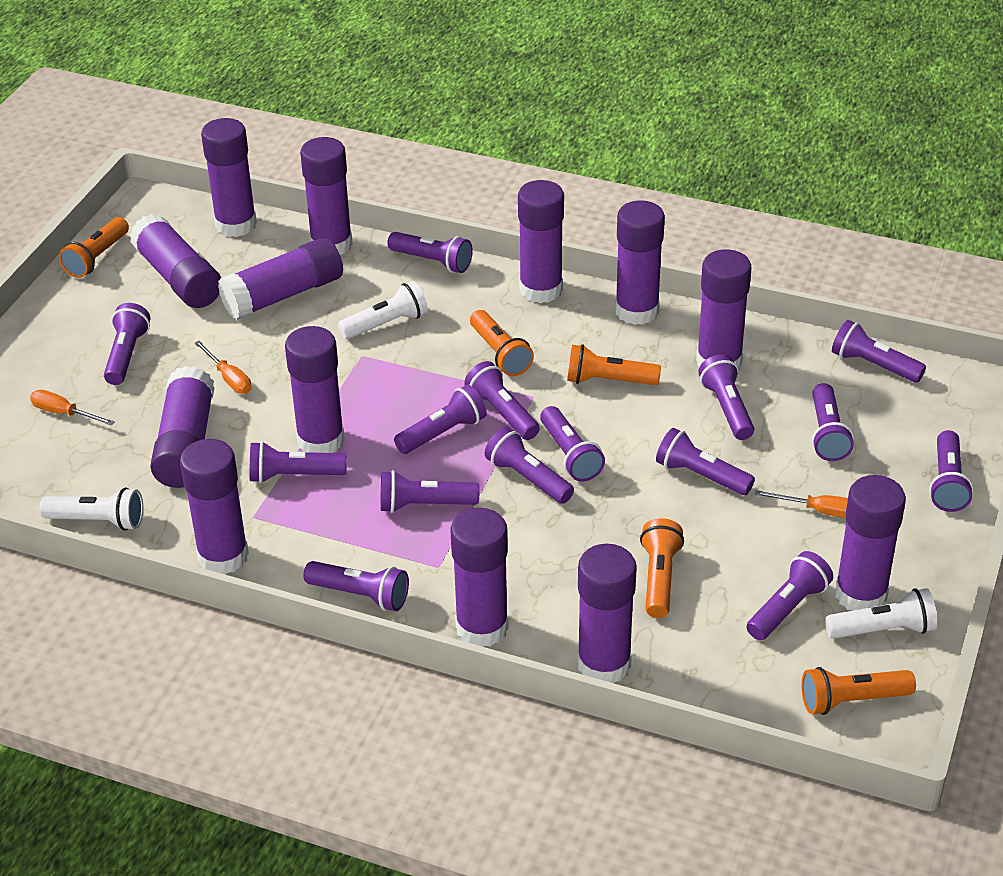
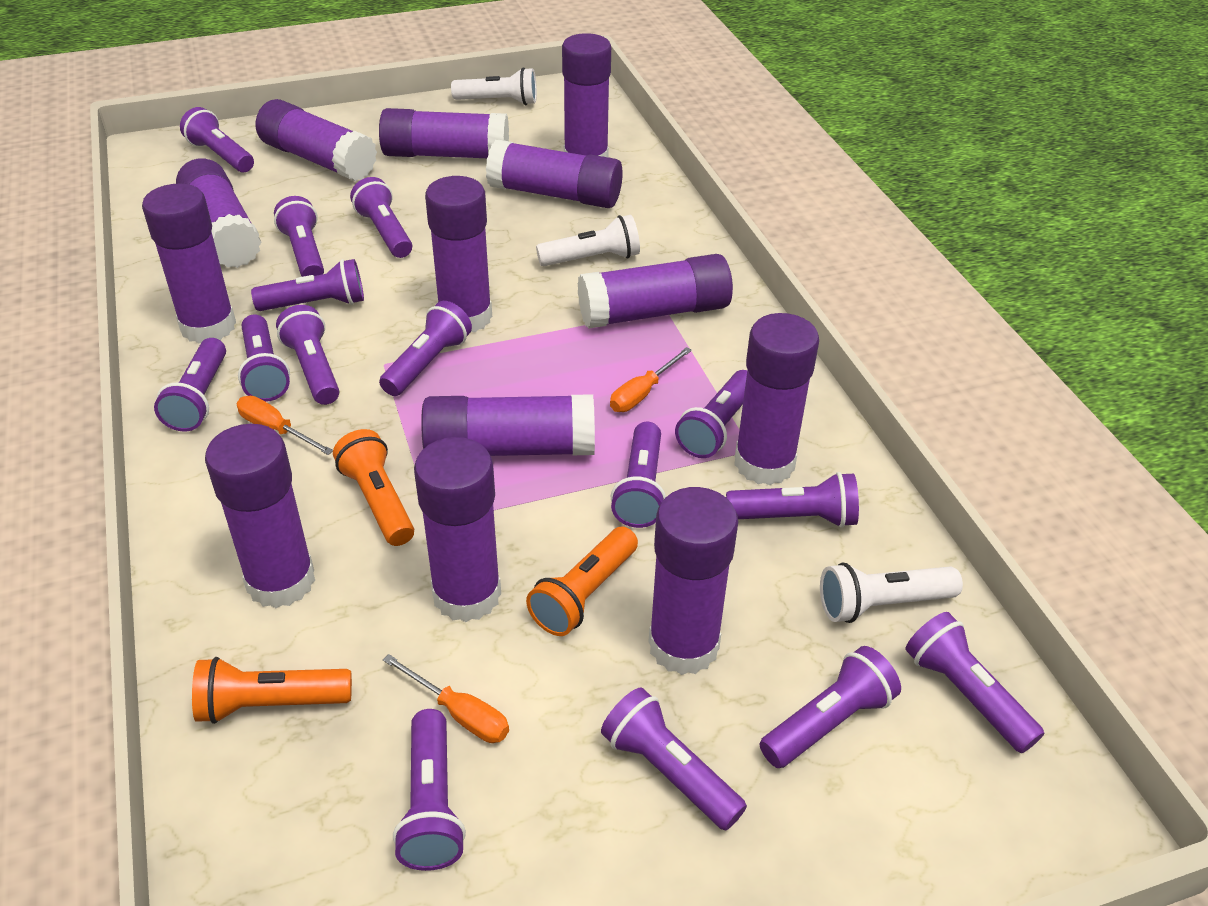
orange flashlight: 5 -> 3

